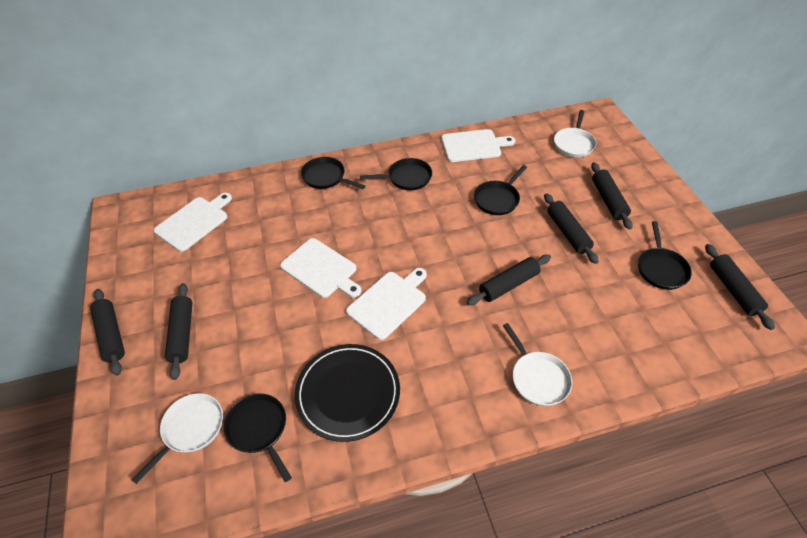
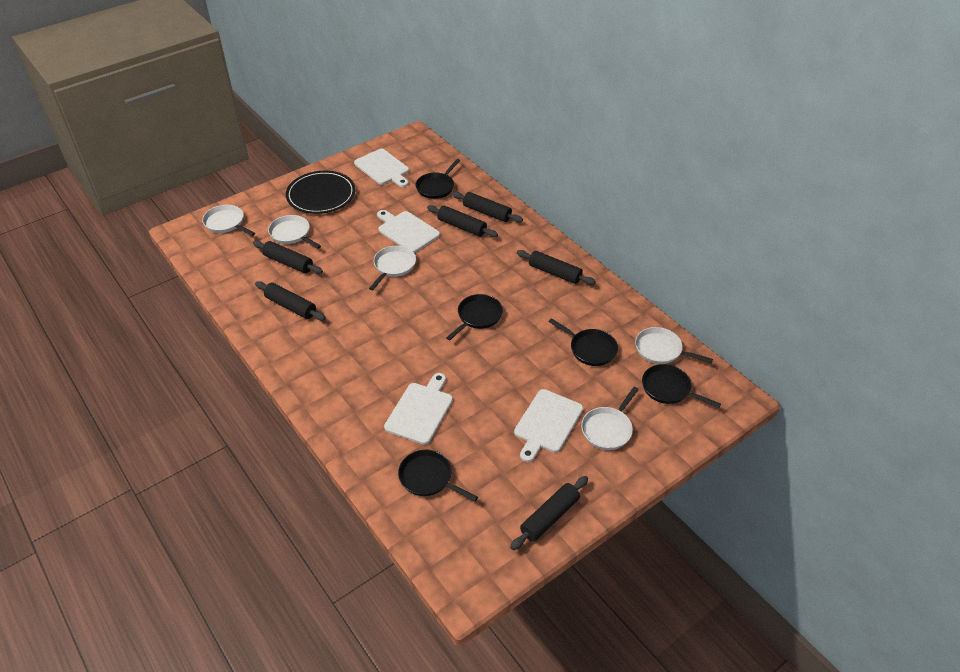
white pan: 3 -> 5

